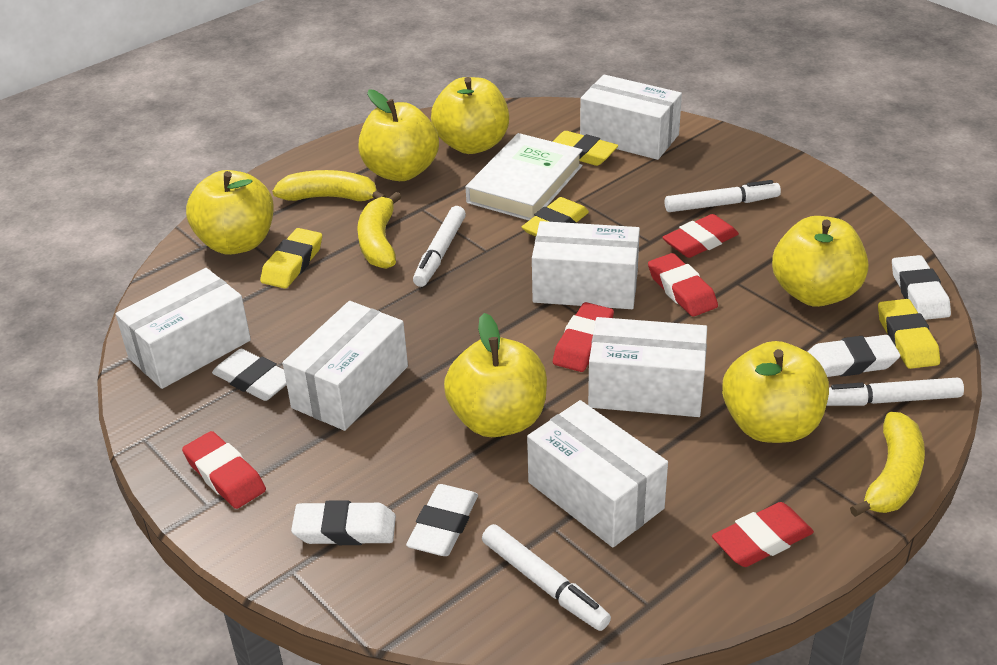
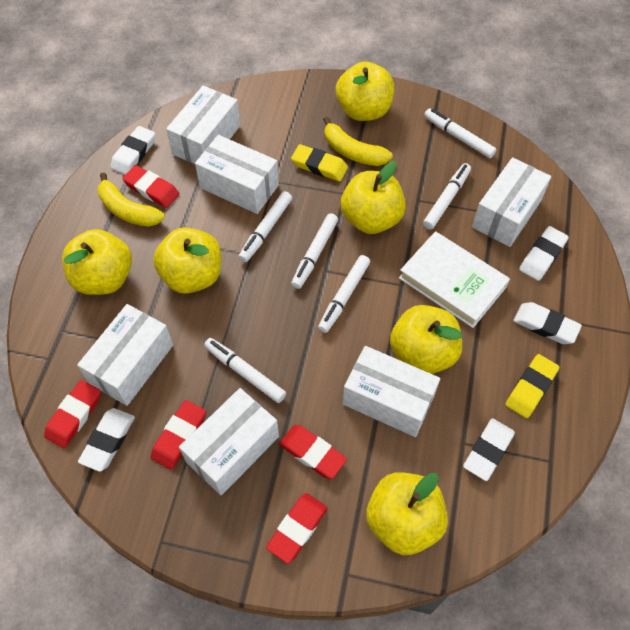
white marker: 4 -> 6
yellow banana: 3 -> 2
yellow eraser: 4 -> 2

